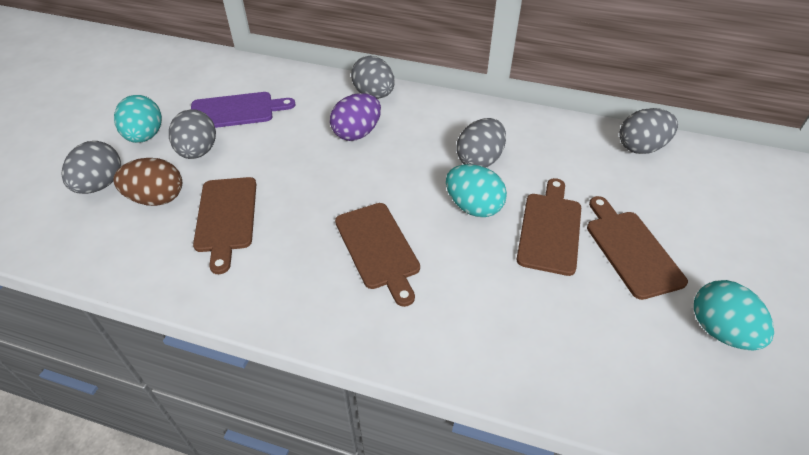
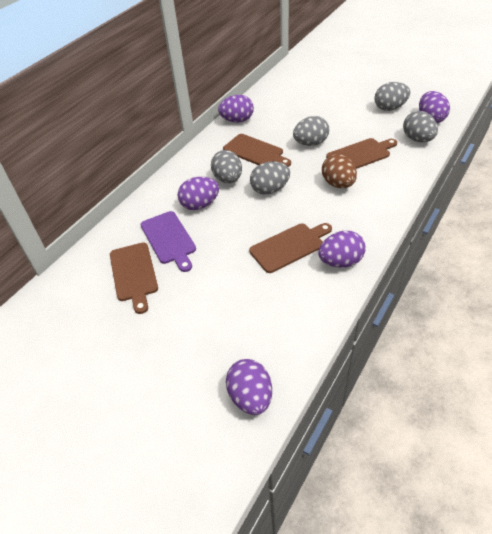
purple egg: 1 -> 5
turquoise egg: 3 -> 0

